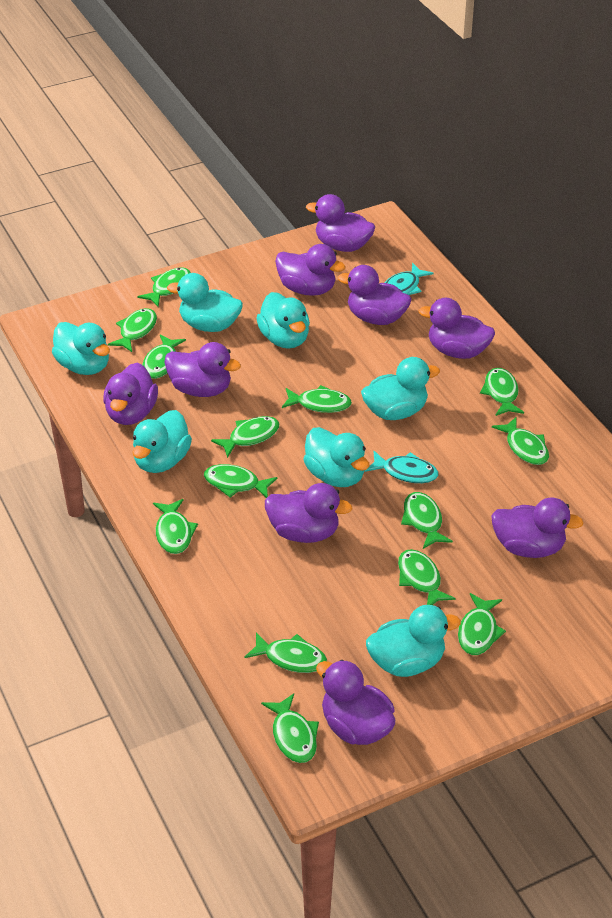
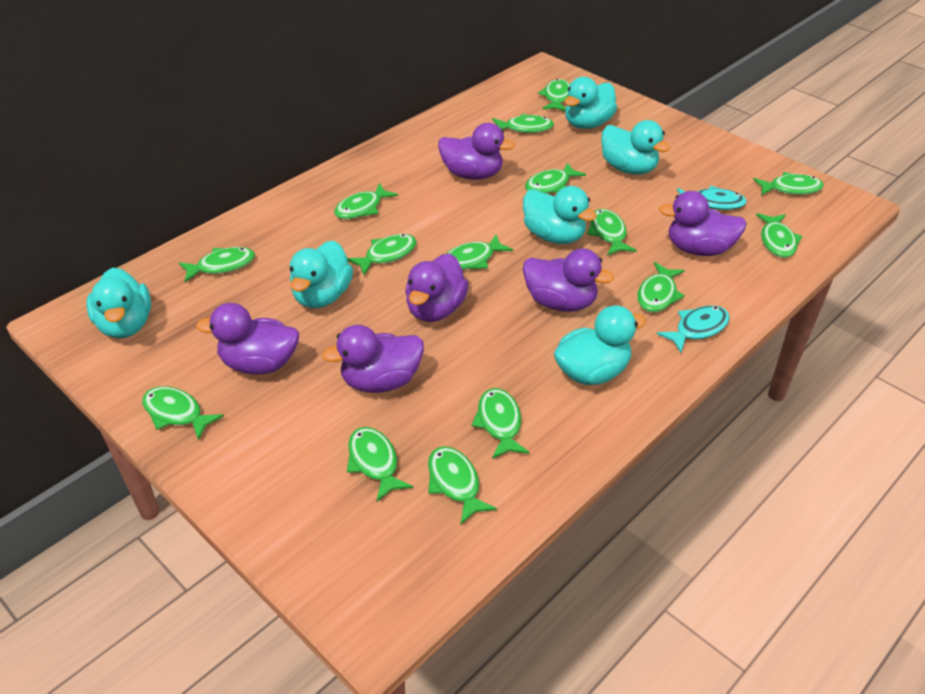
green fish: 14 -> 15
purple duck: 9 -> 6
turquoise duck: 7 -> 6

